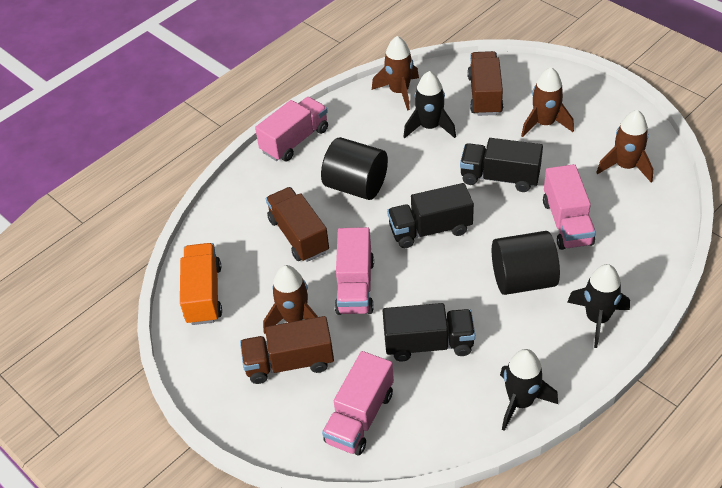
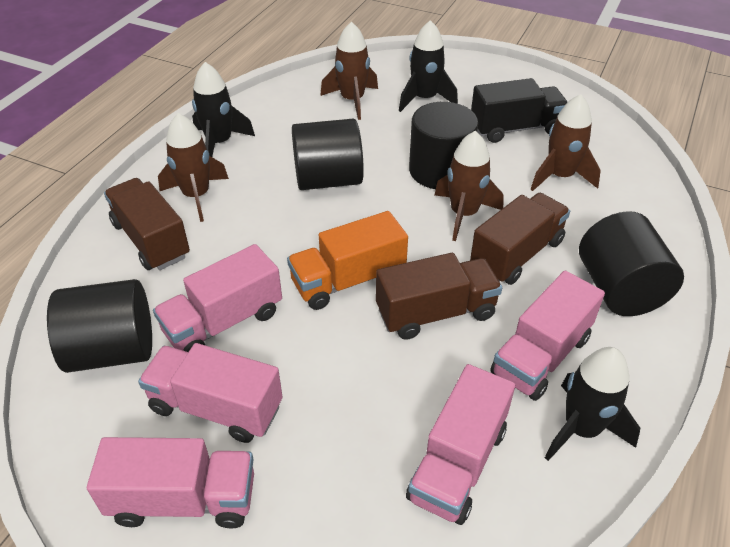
black cylinder: 2 -> 4
black truck: 3 -> 1
pink truck: 4 -> 5

